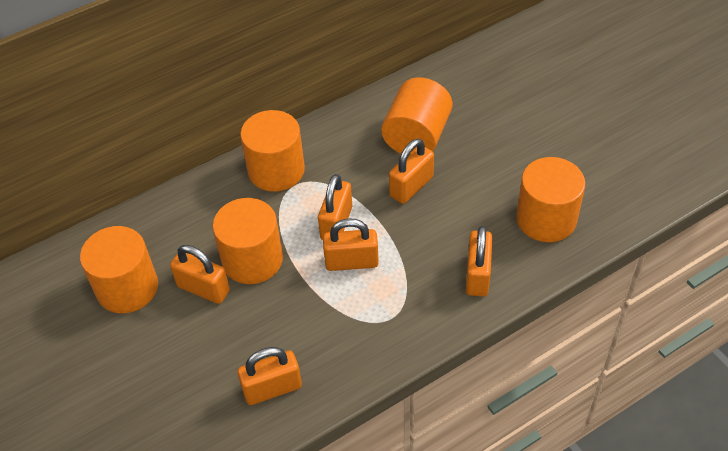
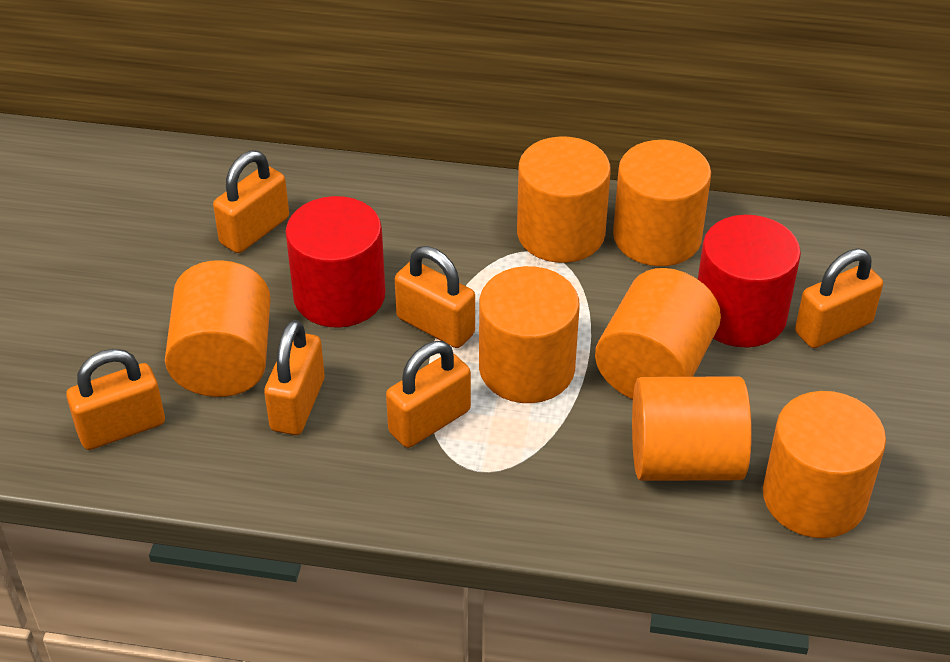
orange cylinder: 5 -> 7
red cylinder: 0 -> 2

